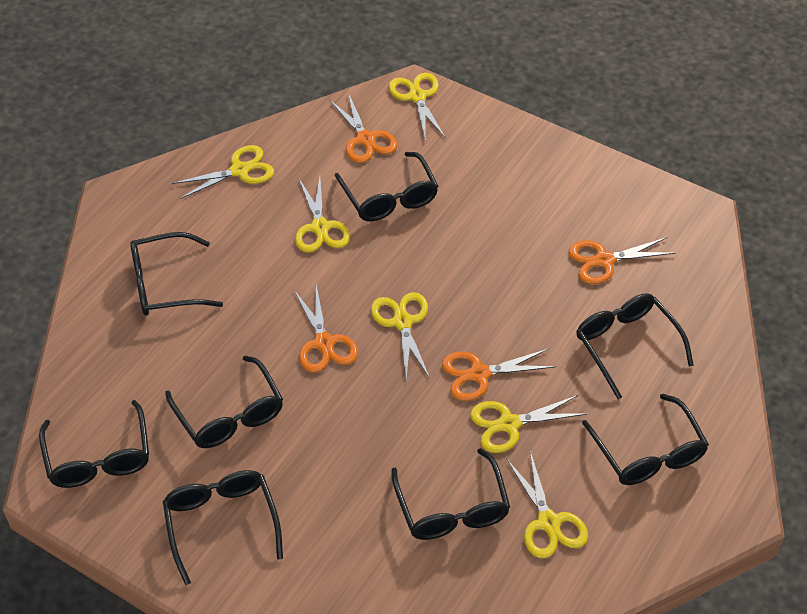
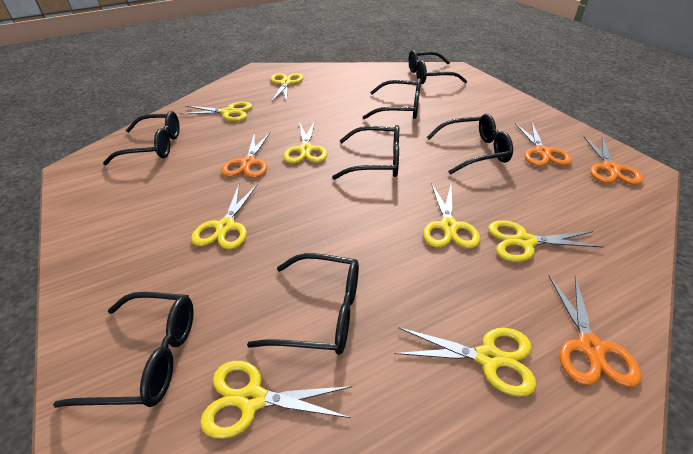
black glasses: 8 -> 7
yellow scissors: 6 -> 8

